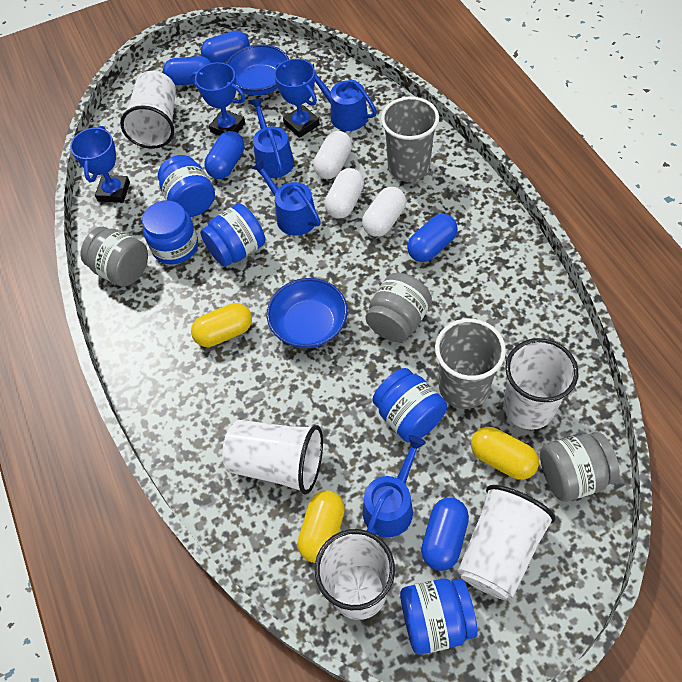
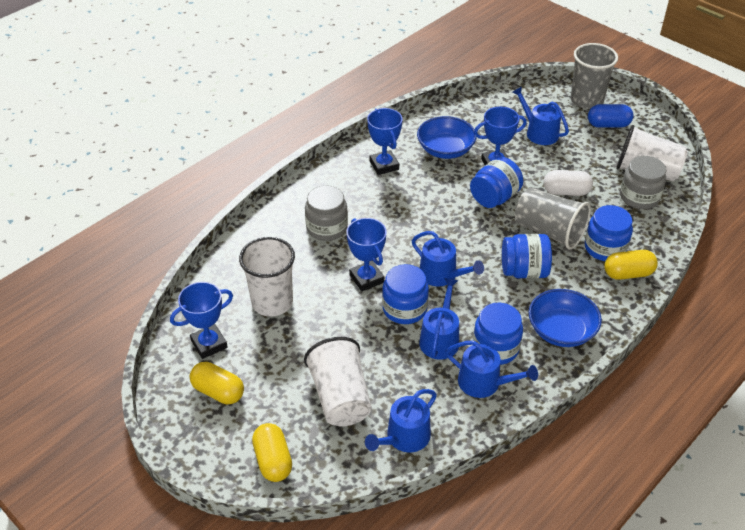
blue capsule: 5 -> 1
blue trophy: 3 -> 4
blue watering can: 4 -> 5
grey jar: 3 -> 2
white capsule: 3 -> 1
white cup: 5 -> 3

